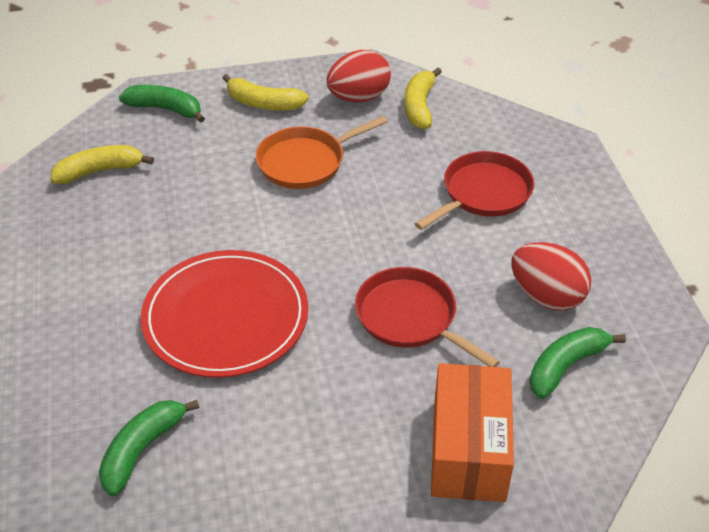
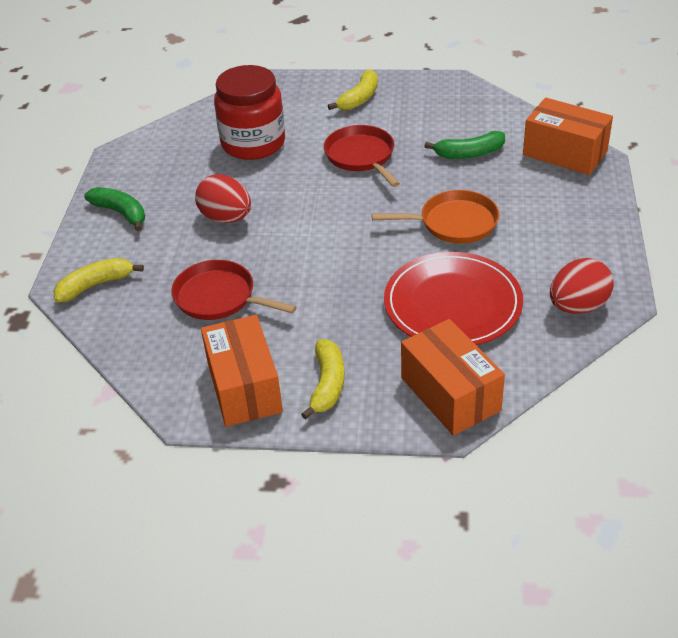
green banana: 3 -> 2
orange box: 1 -> 3
red jar: 0 -> 1

